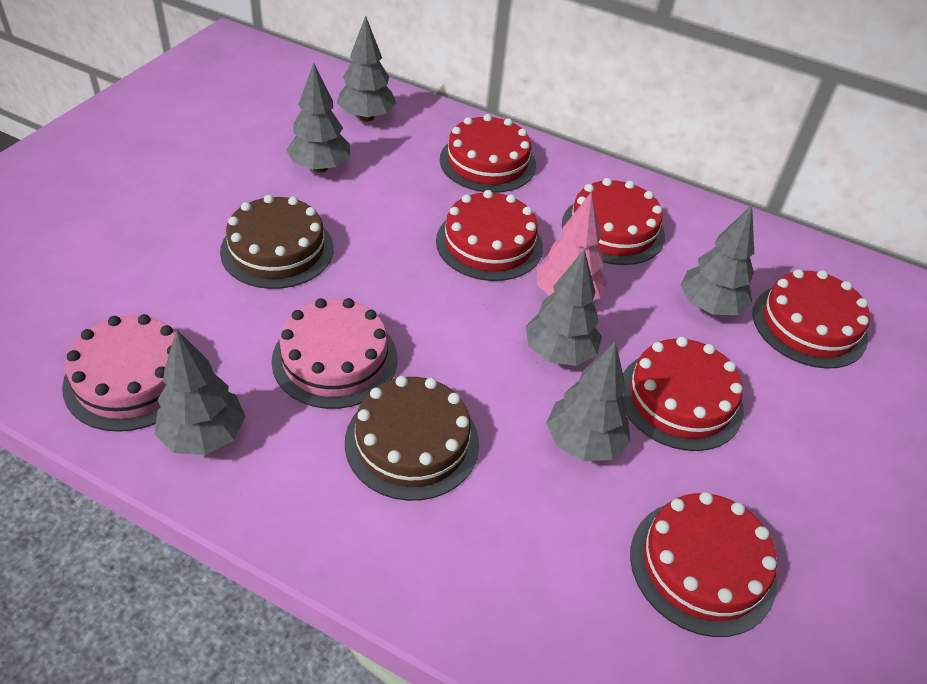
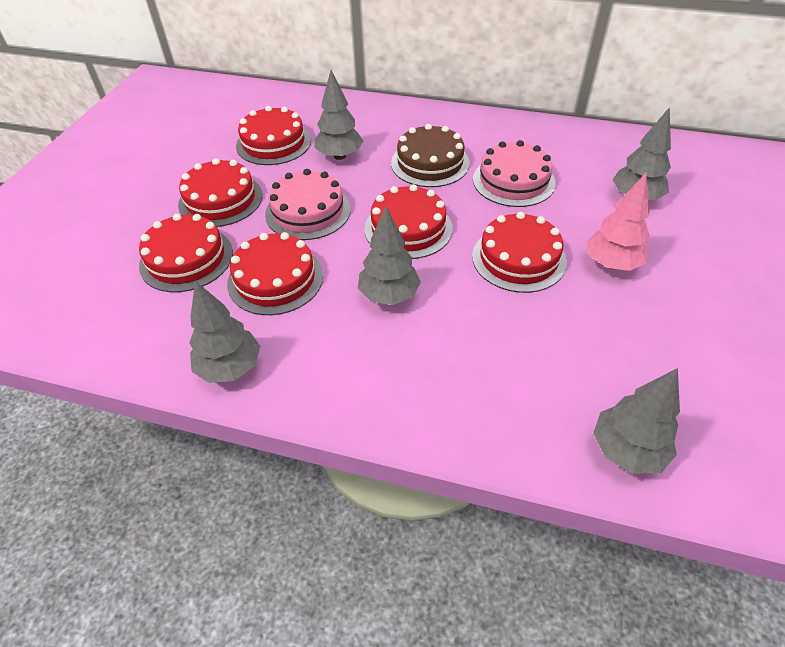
brown cake: 2 -> 1
grey tree: 6 -> 5

